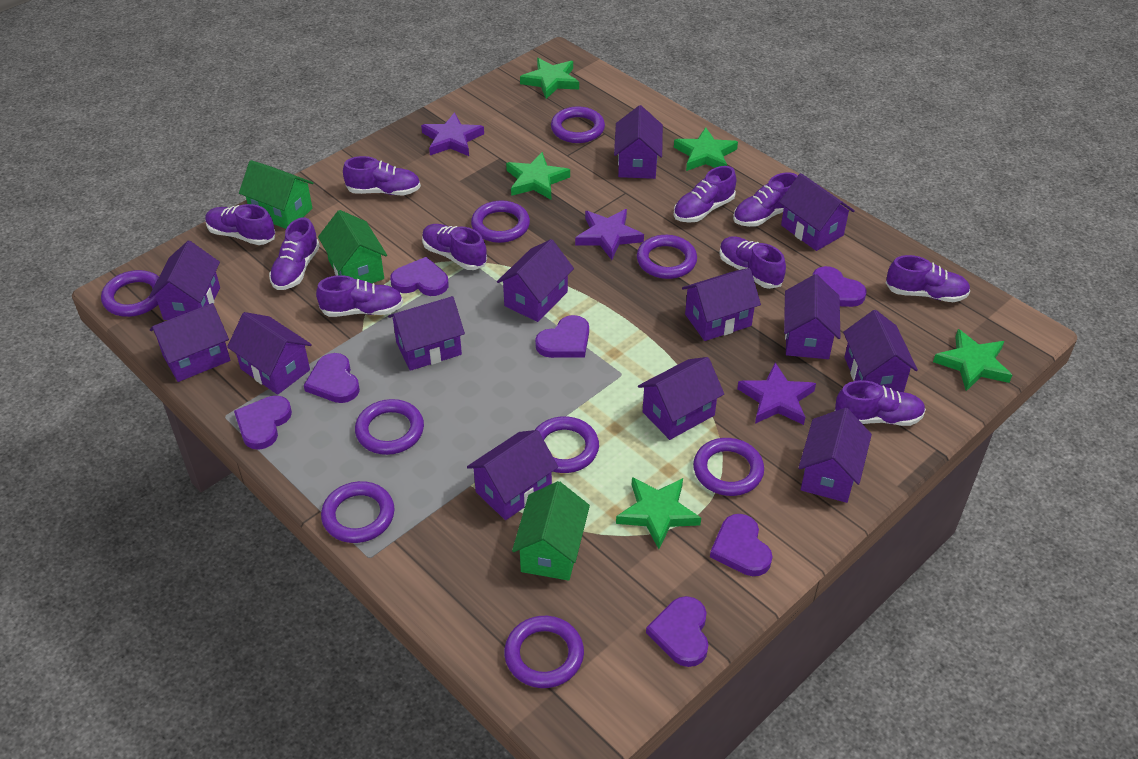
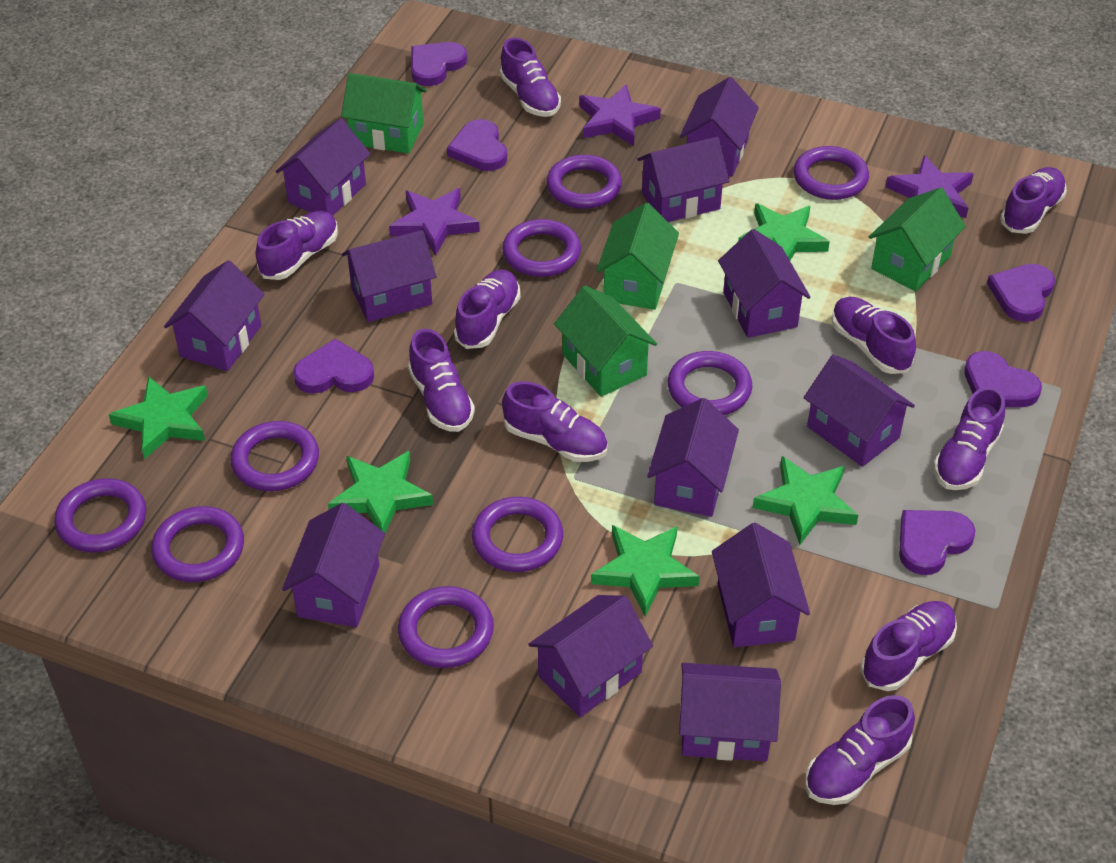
green house: 3 -> 4
purple heart: 7 -> 6
purple house: 13 -> 12

